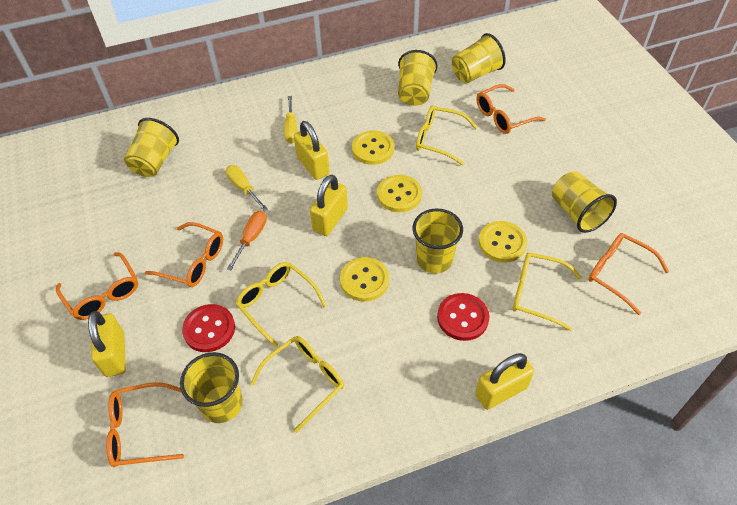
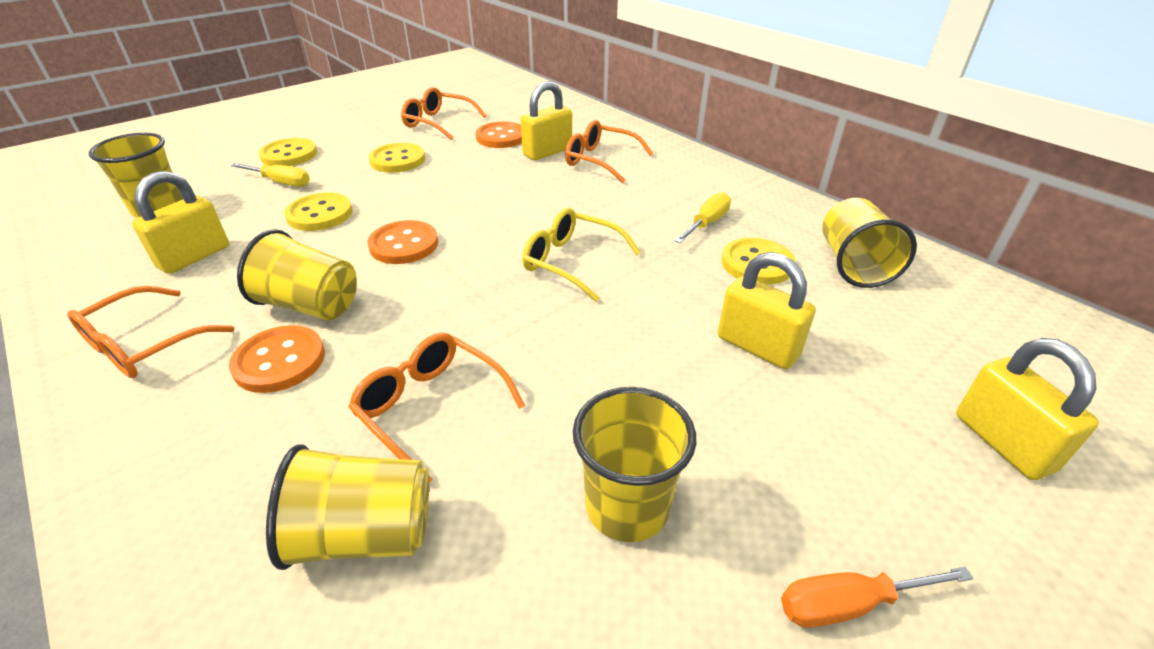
orange button: 0 -> 3
orange glasses: 5 -> 4
red button: 2 -> 0
yellow cup: 6 -> 5
yellow glasses: 4 -> 1

